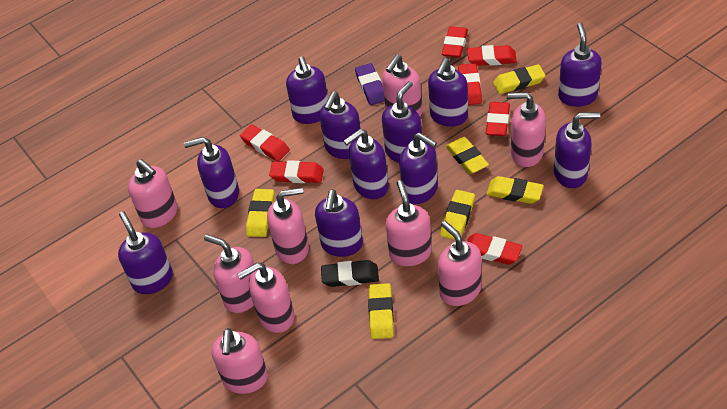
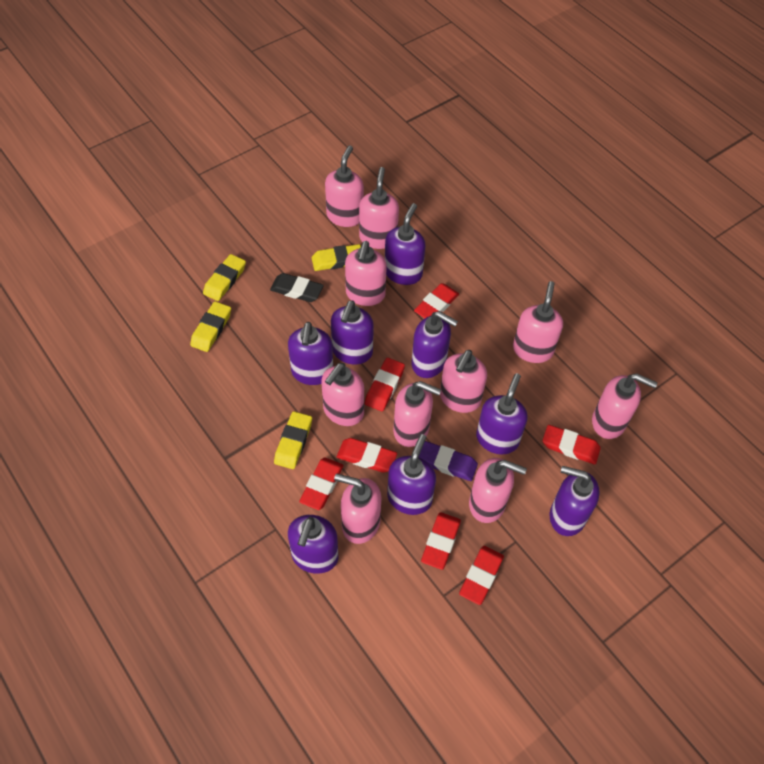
pink soap dispenser: 9 -> 10
purple soap dispenser: 11 -> 8
yellow eraser: 6 -> 4

